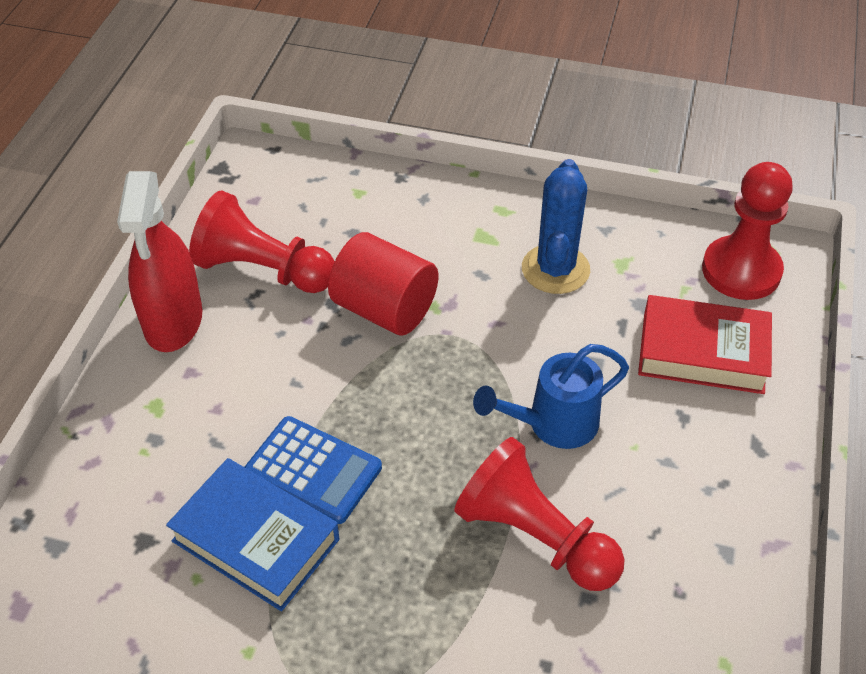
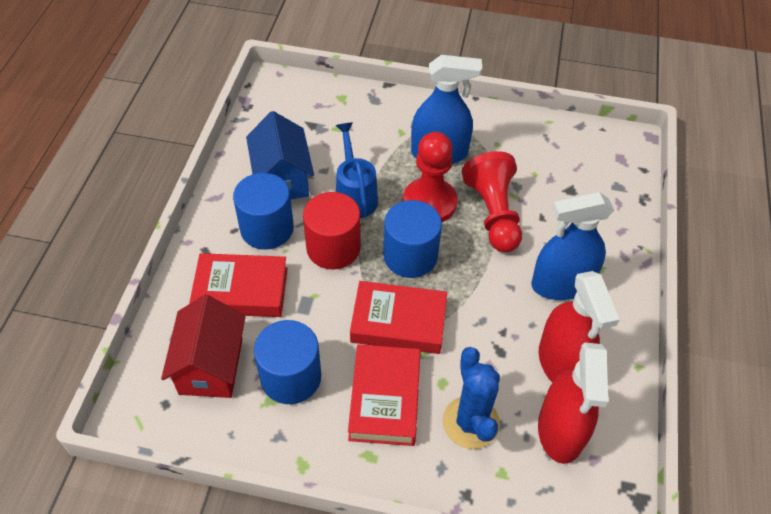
blue book: 1 -> 0
blue calculator: 1 -> 0
blue cylinder: 0 -> 3
blue house: 0 -> 1
blue spray bottle: 0 -> 2
red book: 1 -> 3
red house: 0 -> 1
red pawn: 3 -> 2
red spray bottle: 1 -> 2

